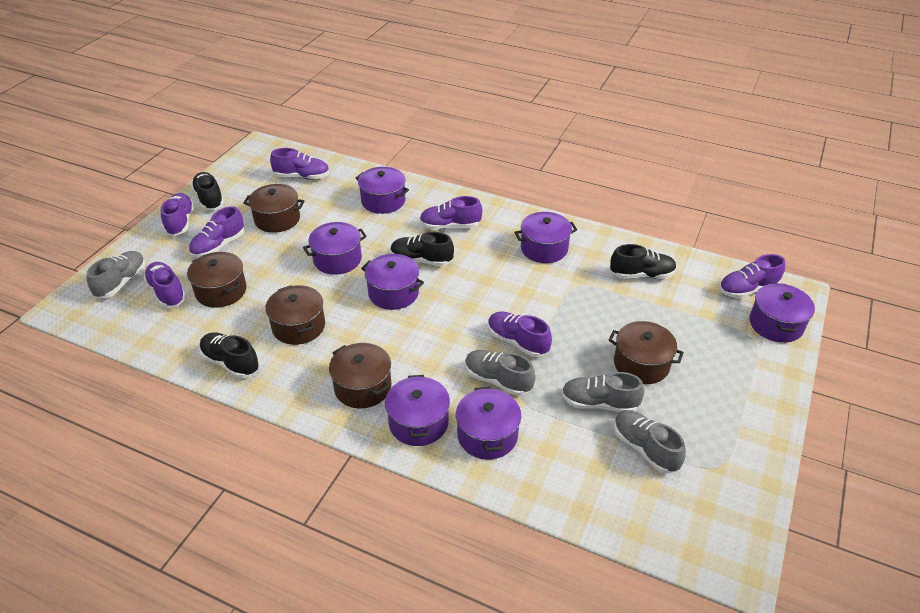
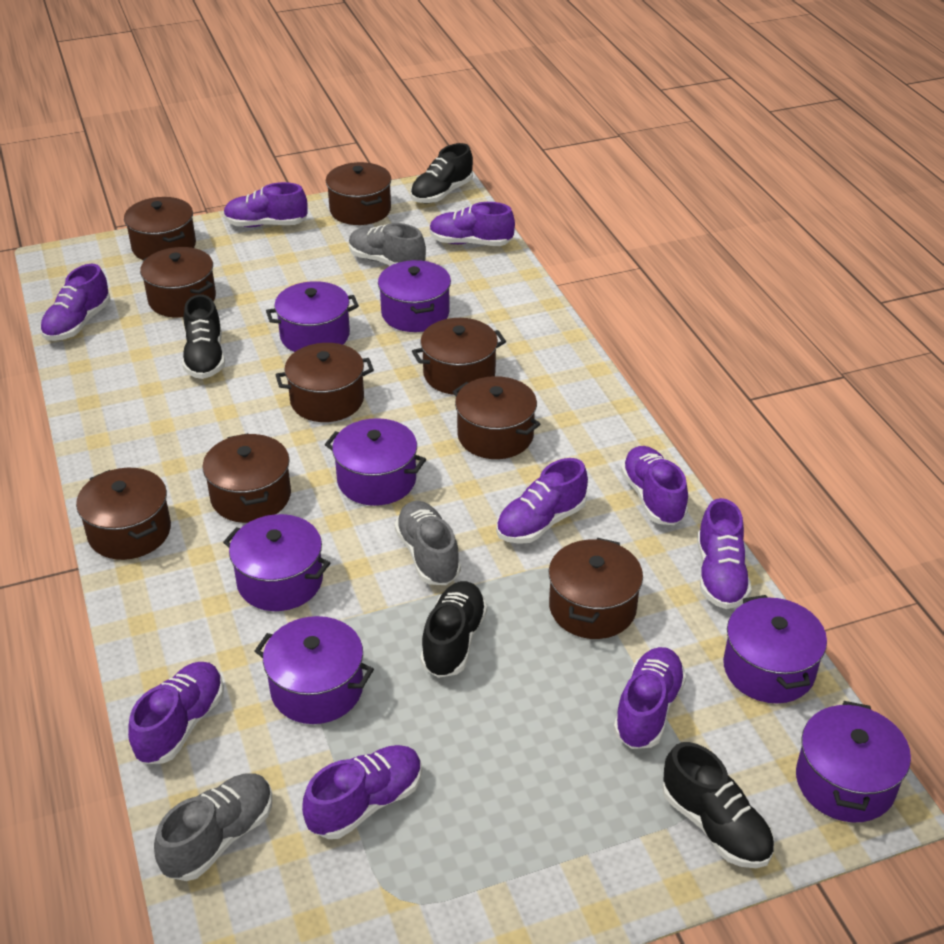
brown pot: 5 -> 9
grey shoe: 4 -> 3
purple shoe: 7 -> 9

